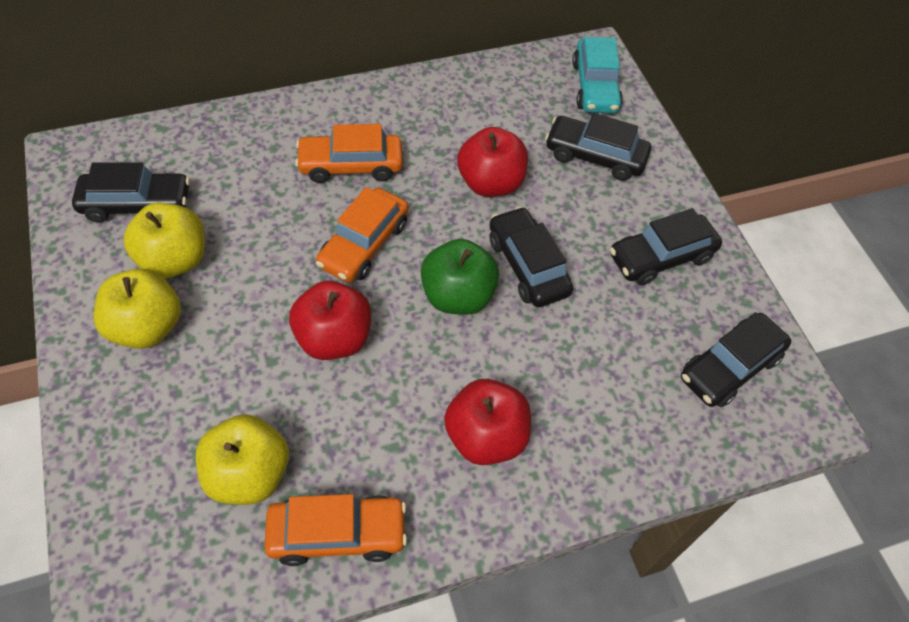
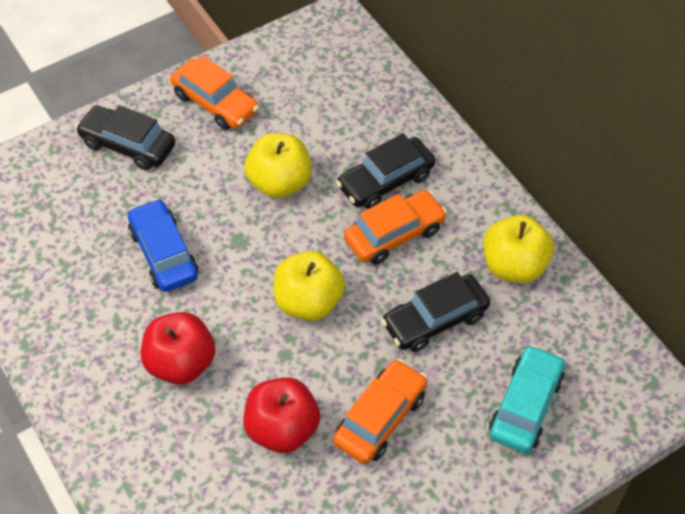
black car: 5 -> 3
blue car: 0 -> 1
green apple: 1 -> 0
red apple: 3 -> 2

